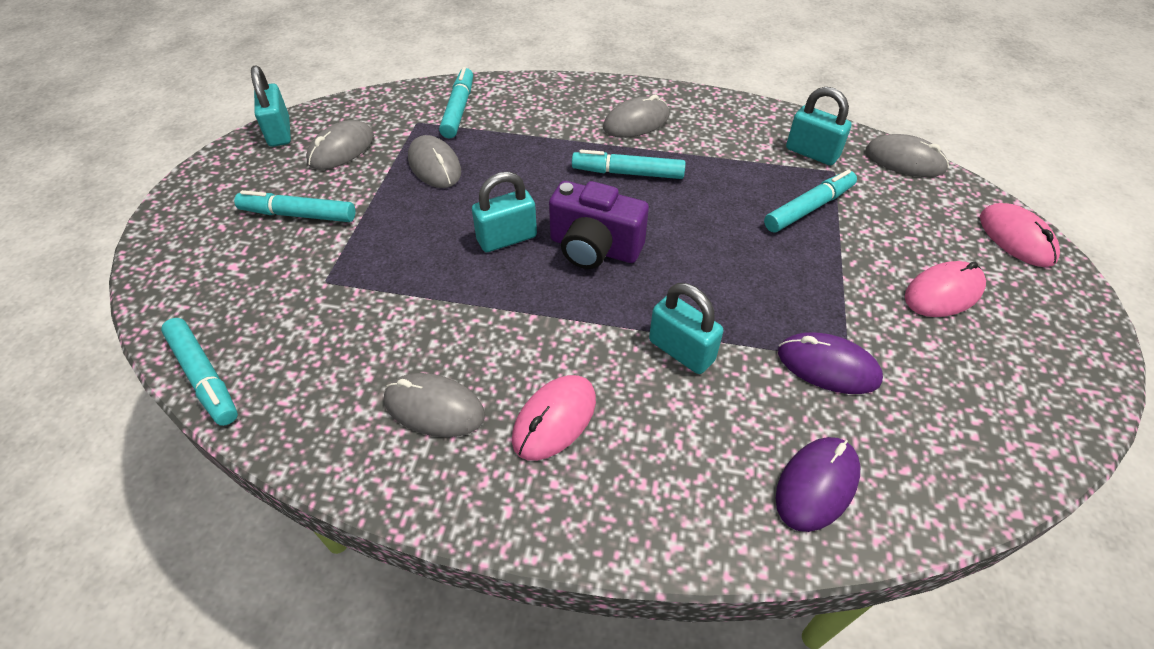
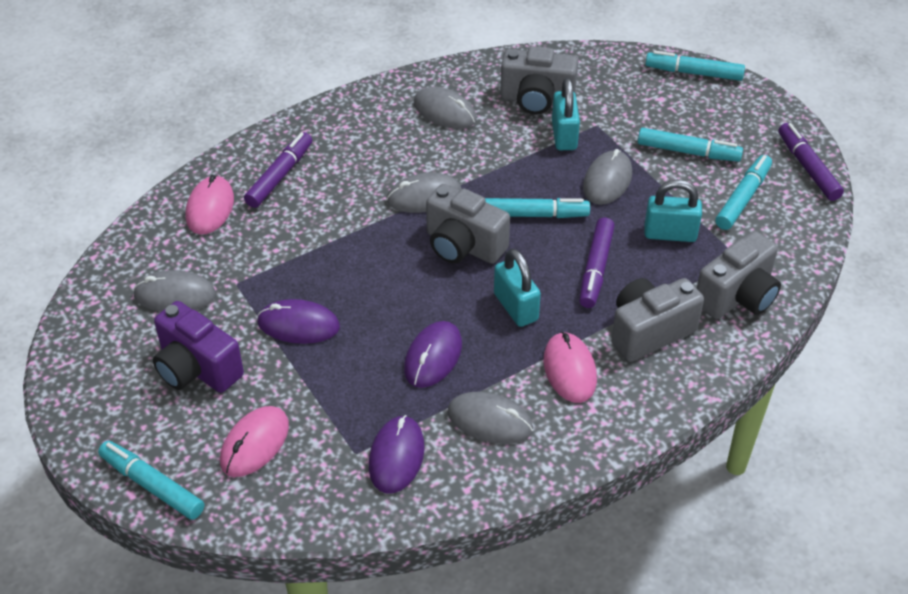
grey camera: 0 -> 4
purple marker: 0 -> 3
purple mouse: 2 -> 3
turquoise padlock: 4 -> 3

